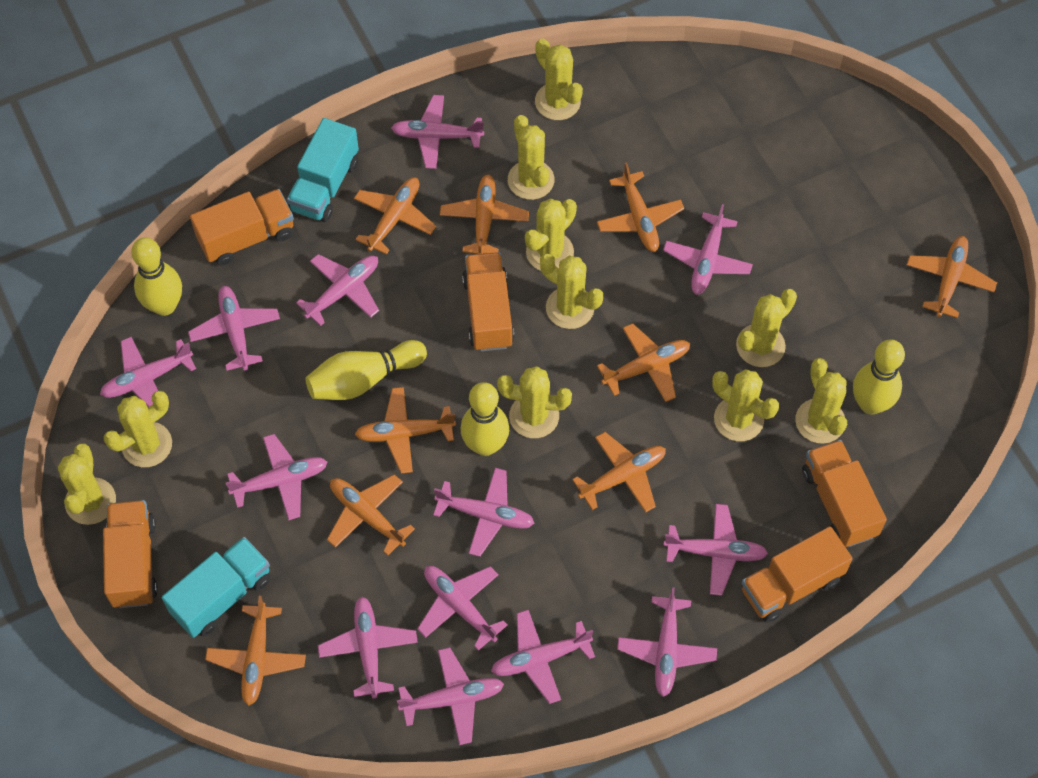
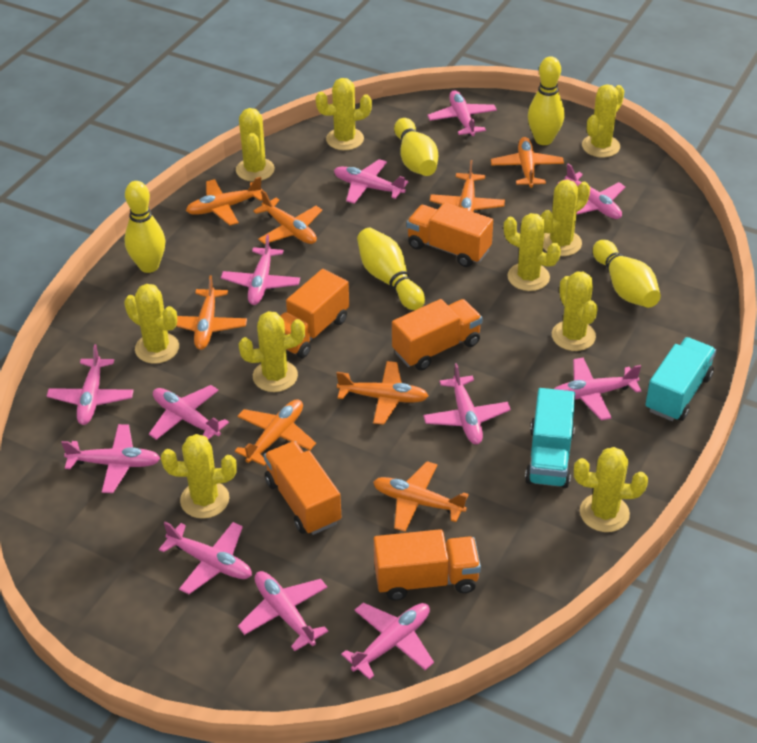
orange plane: 9 -> 8
pink plane: 13 -> 12
yellow bowling pin: 4 -> 5

